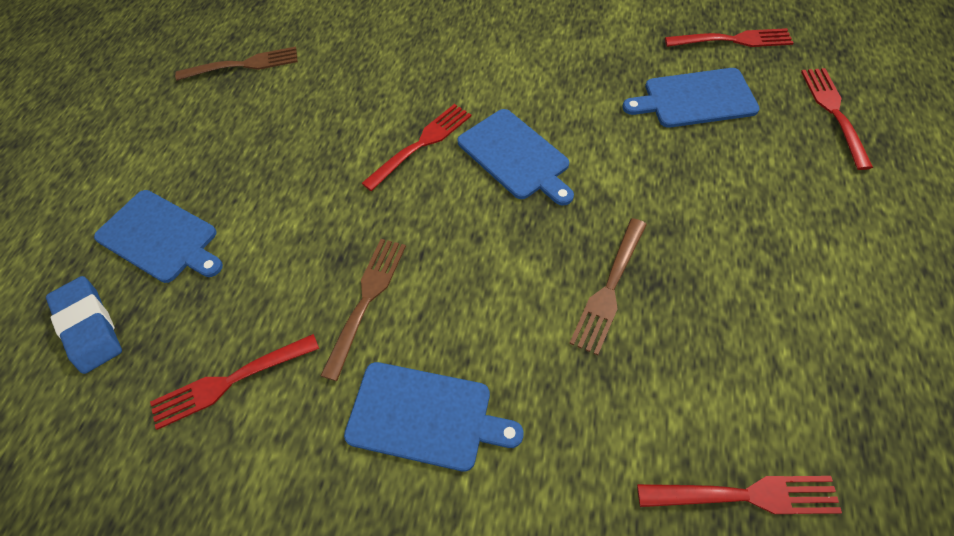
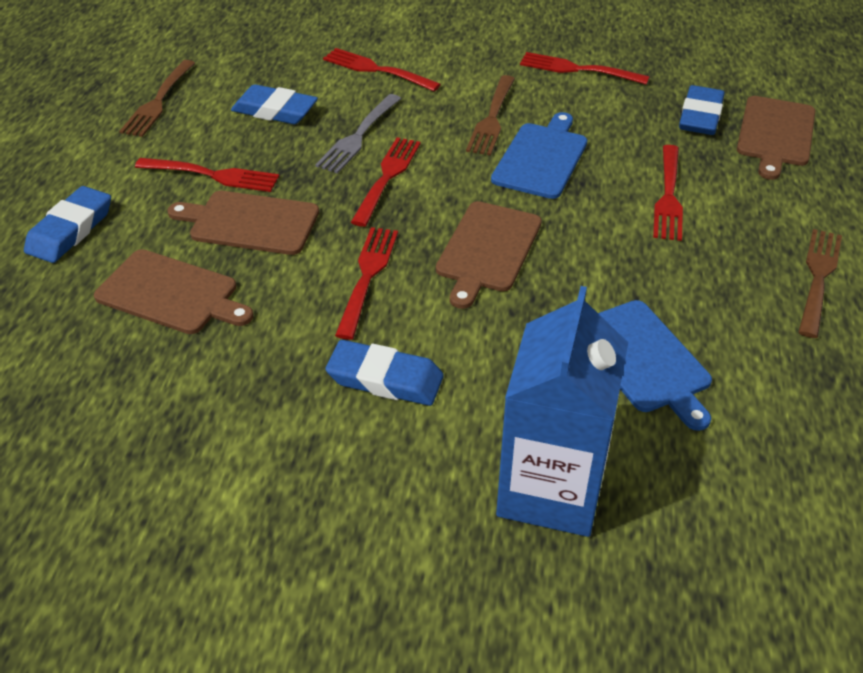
blue carton: 0 -> 1
blue cutting board: 4 -> 2
blue eraser: 1 -> 4
brown cutting board: 0 -> 4
grey fork: 0 -> 1
red fork: 5 -> 6

